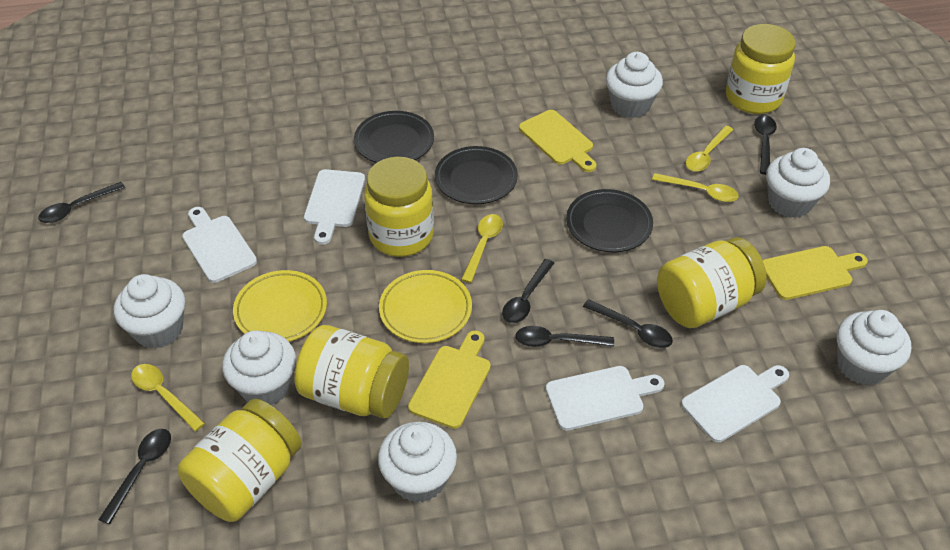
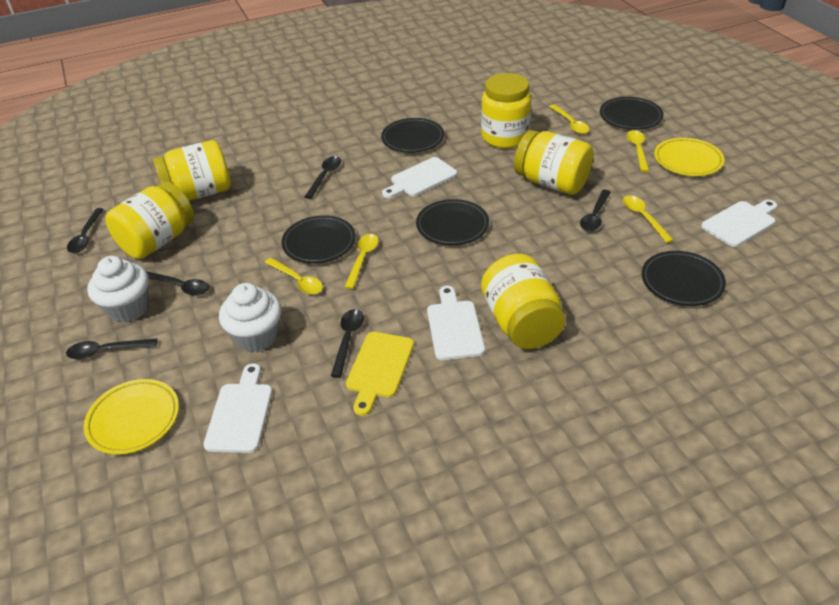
black plate: 3 -> 5
white cupcake: 6 -> 2
yellow cutting board: 3 -> 1
yellow spoon: 4 -> 5

